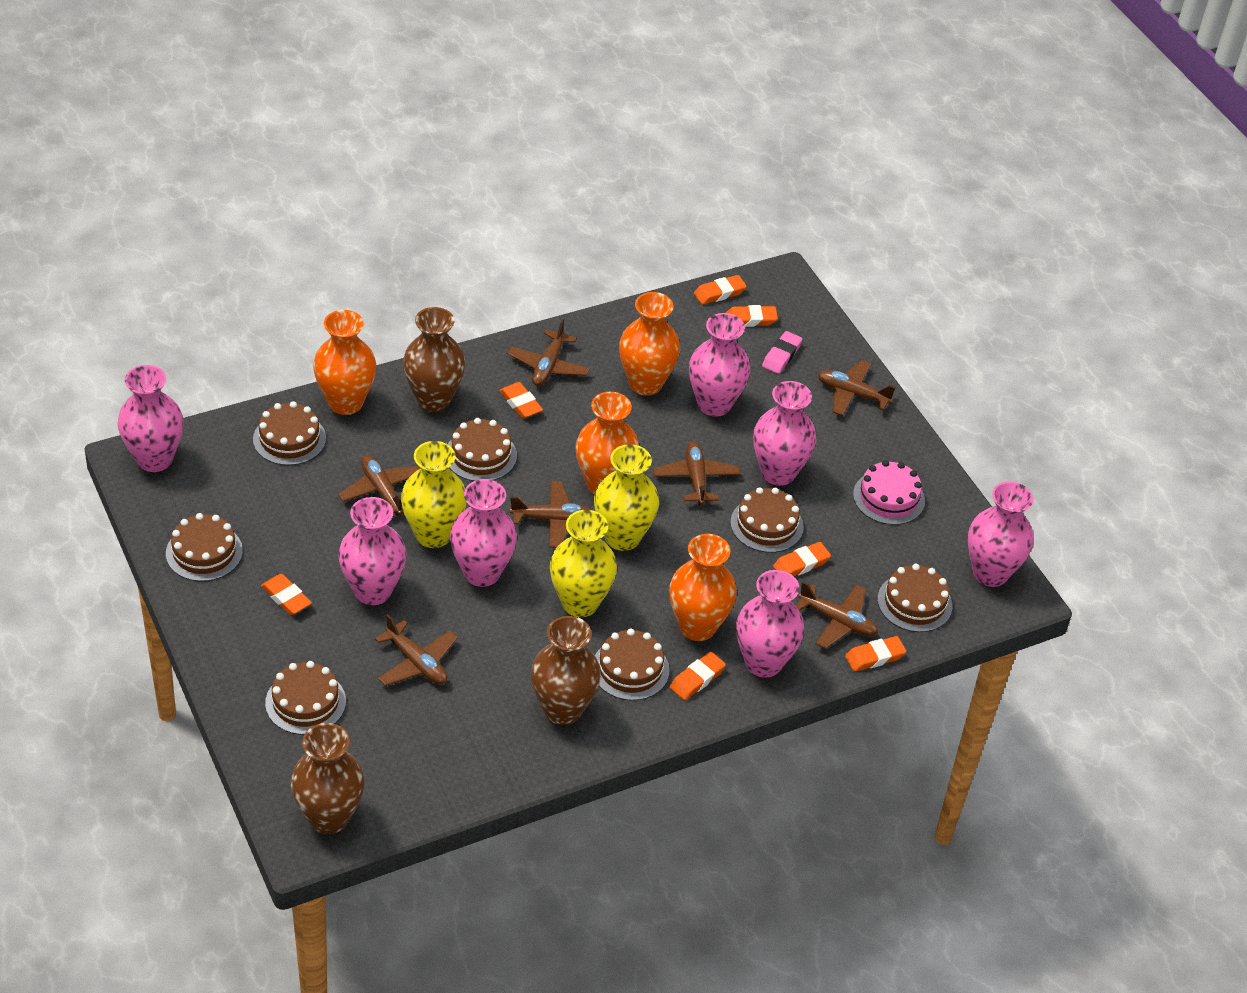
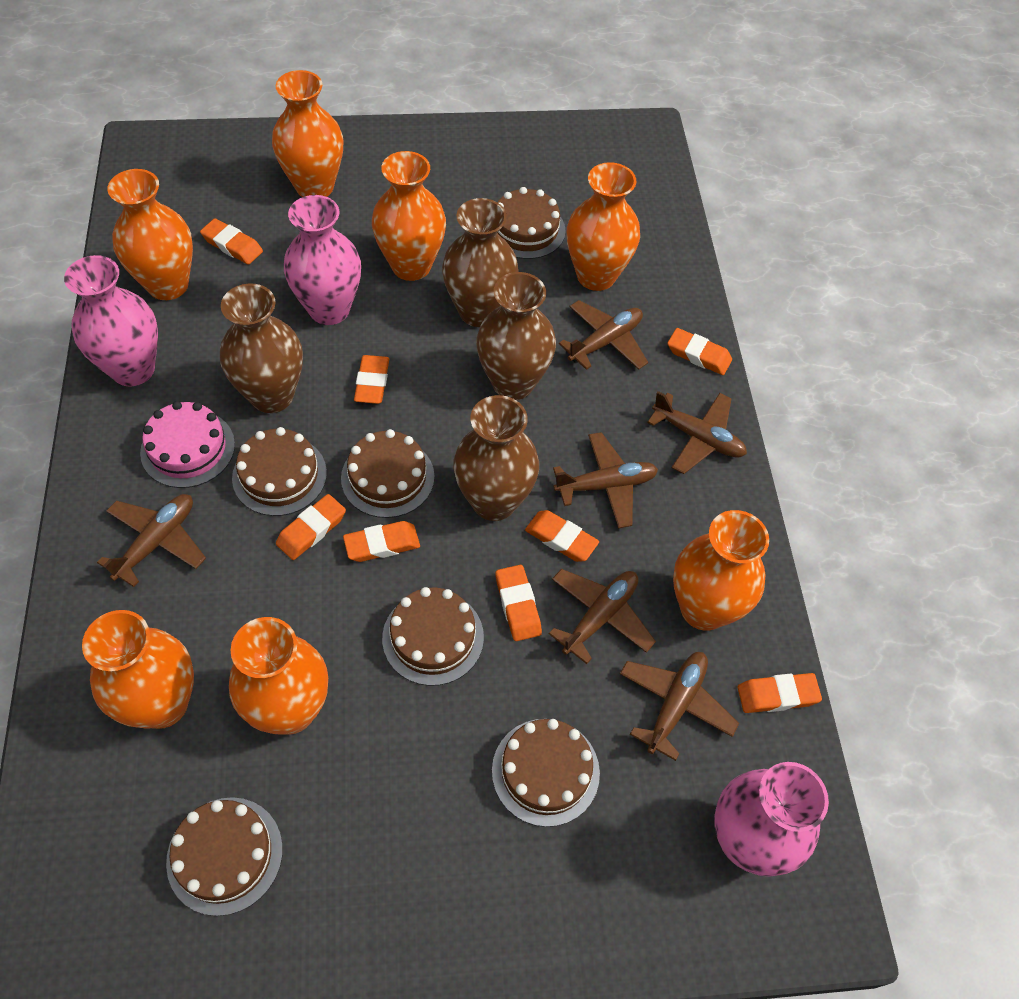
brown cake: 7 -> 6
brown plane: 7 -> 6
brown vase: 3 -> 4
orange eraser: 7 -> 8
orange vase: 4 -> 7
pink eraser: 1 -> 0
pink vase: 7 -> 3
yellow vase: 3 -> 0

